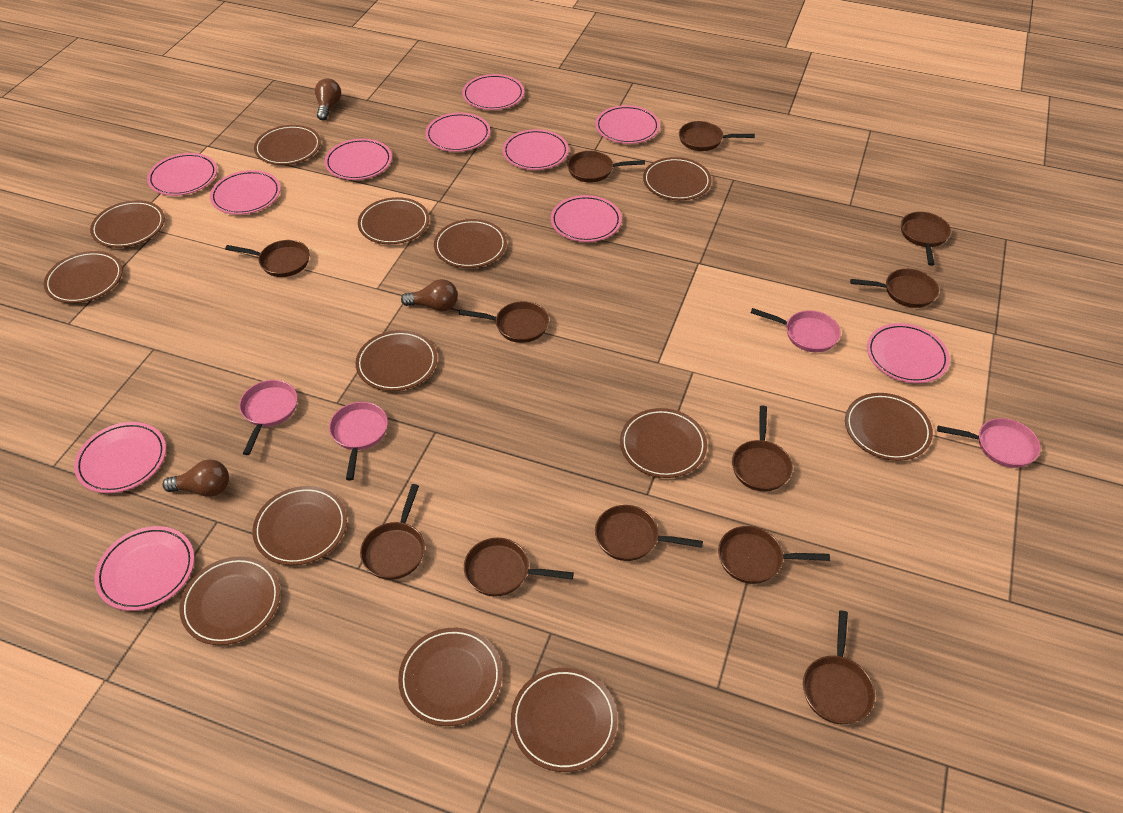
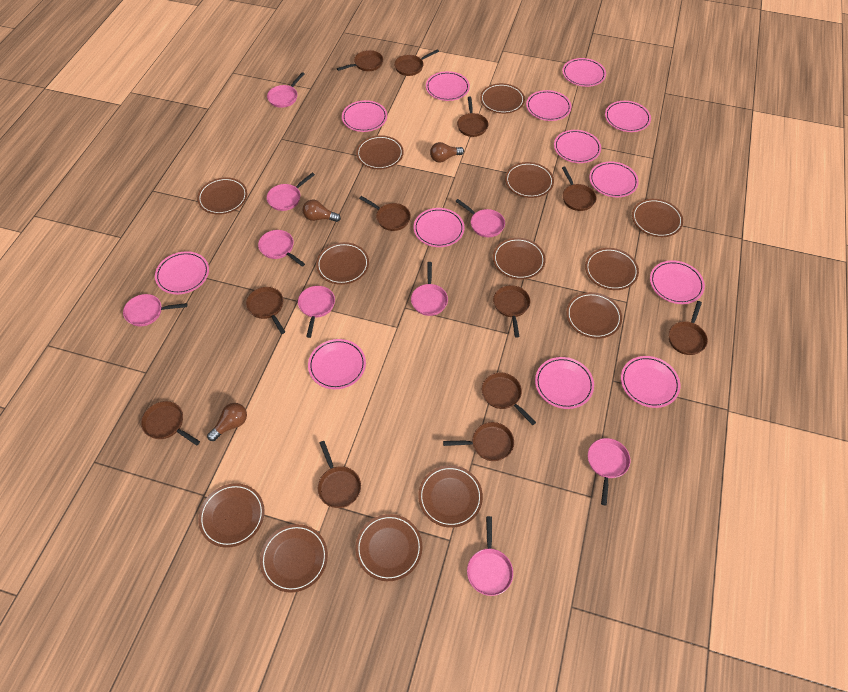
pink pan: 4 -> 9
pink plate: 11 -> 13

